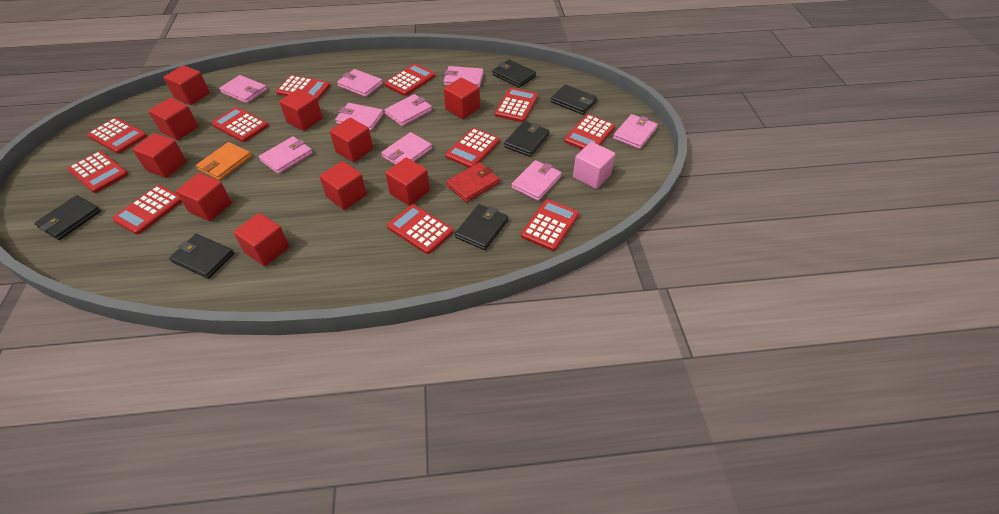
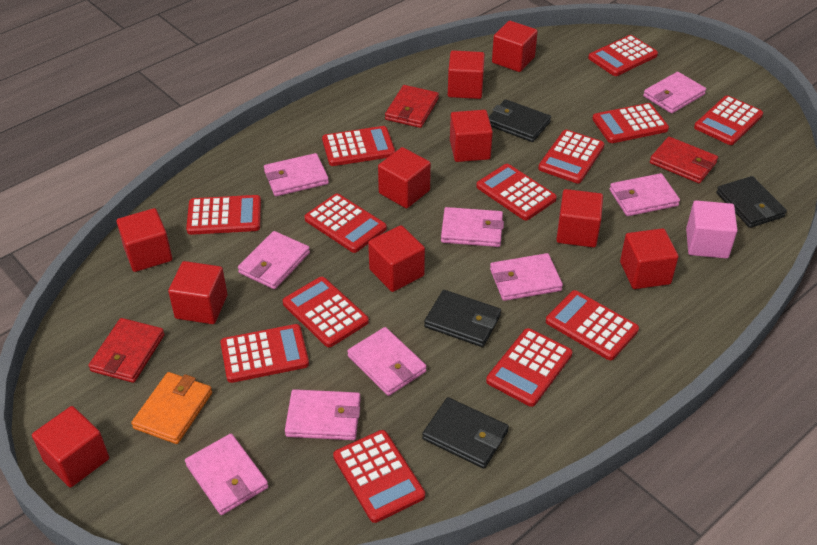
black wallet: 6 -> 4
red calculator: 11 -> 13
red wallet: 1 -> 3

